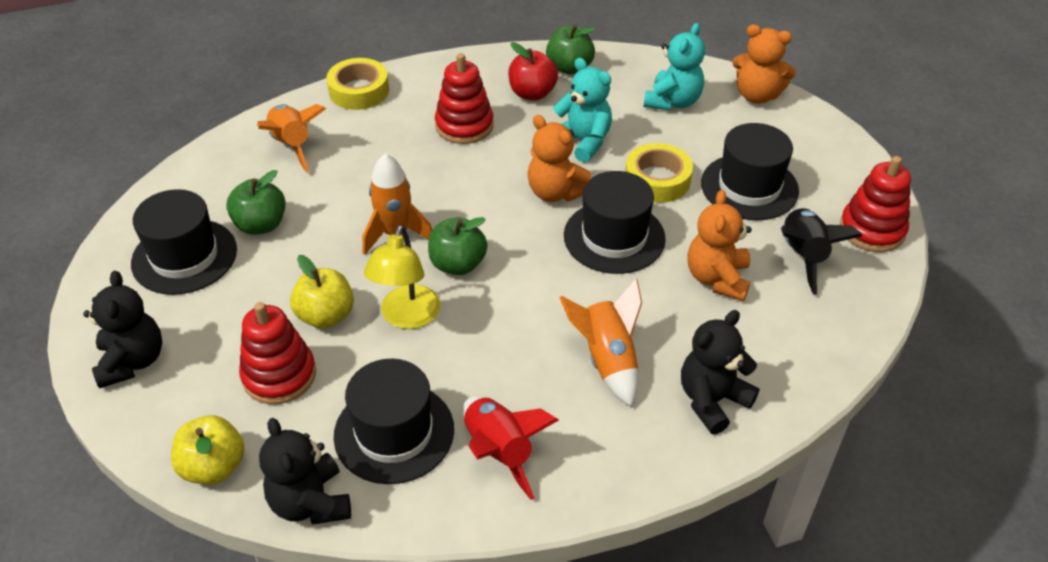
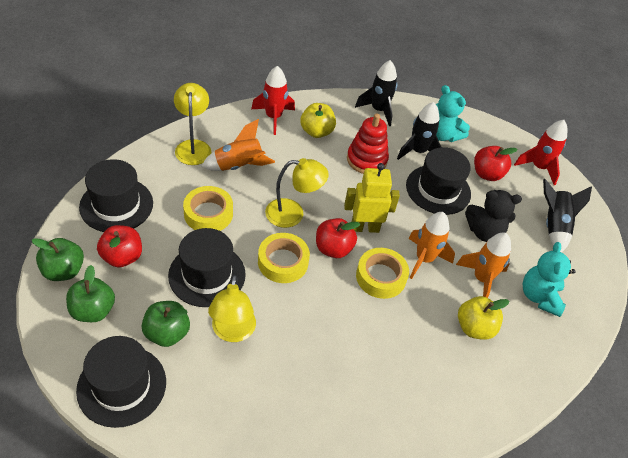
black rocket: 1 -> 3
black teddy bear: 3 -> 1
orange teddy bear: 3 -> 0
red apple: 1 -> 3
red rocket: 1 -> 2
red stacking toy: 3 -> 1
yellow lamp: 1 -> 3
yellow robot: 0 -> 1
yellow tape: 2 -> 3

